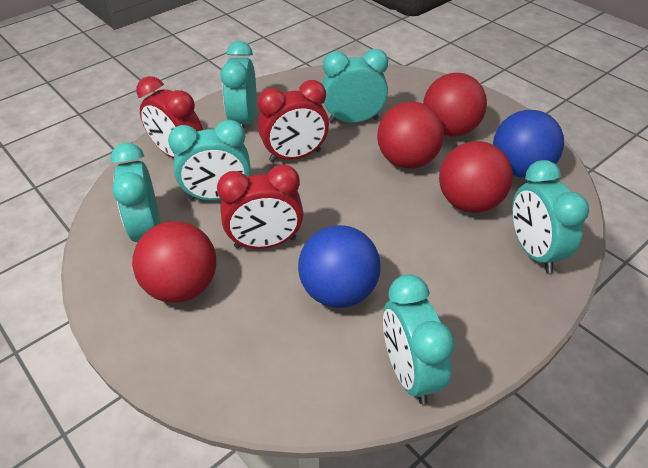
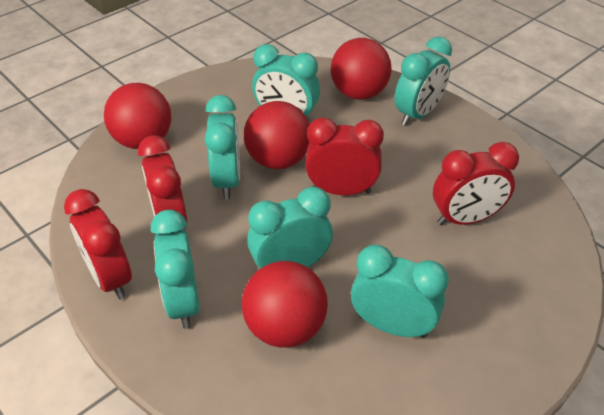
blue ball: 2 -> 0
red clock: 3 -> 4

